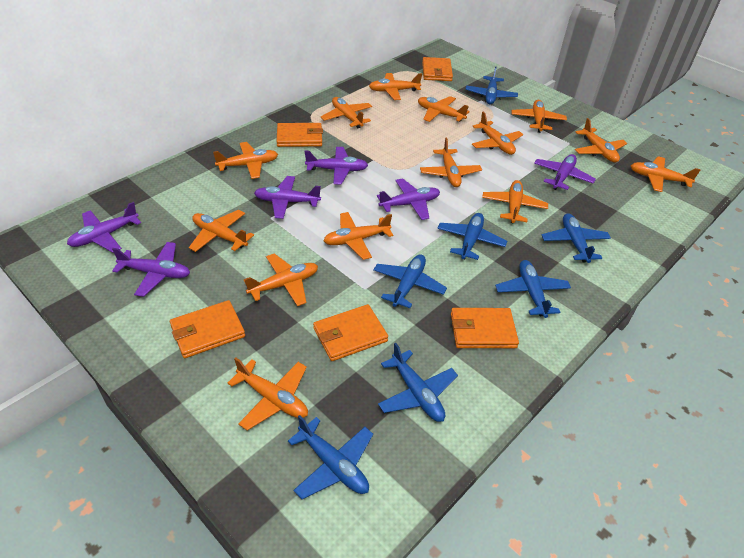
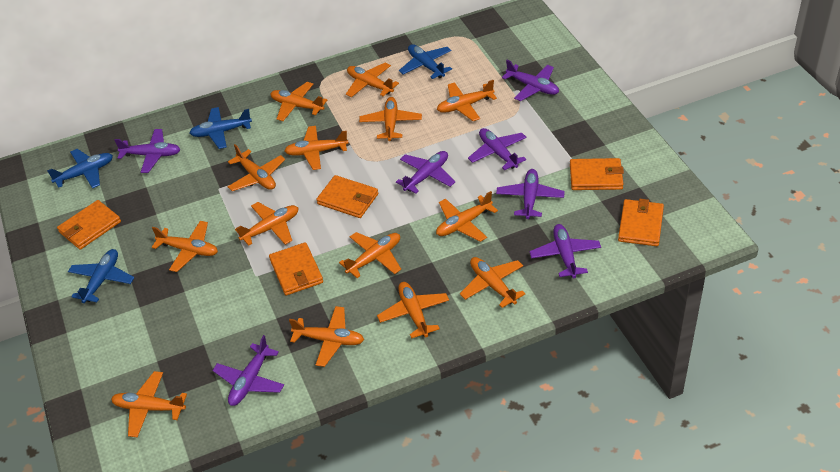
blue plane: 7 -> 4
purple plane: 6 -> 7

